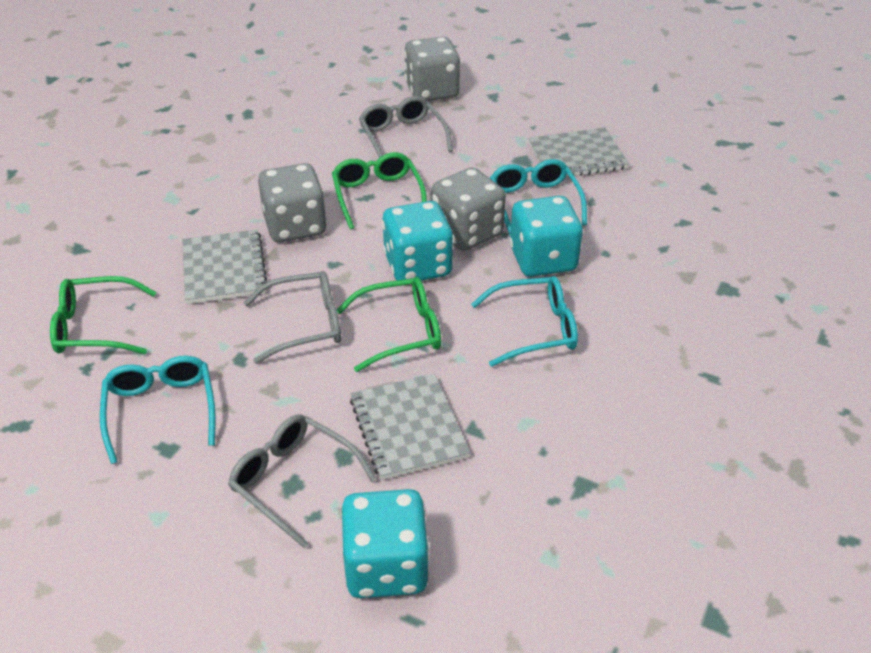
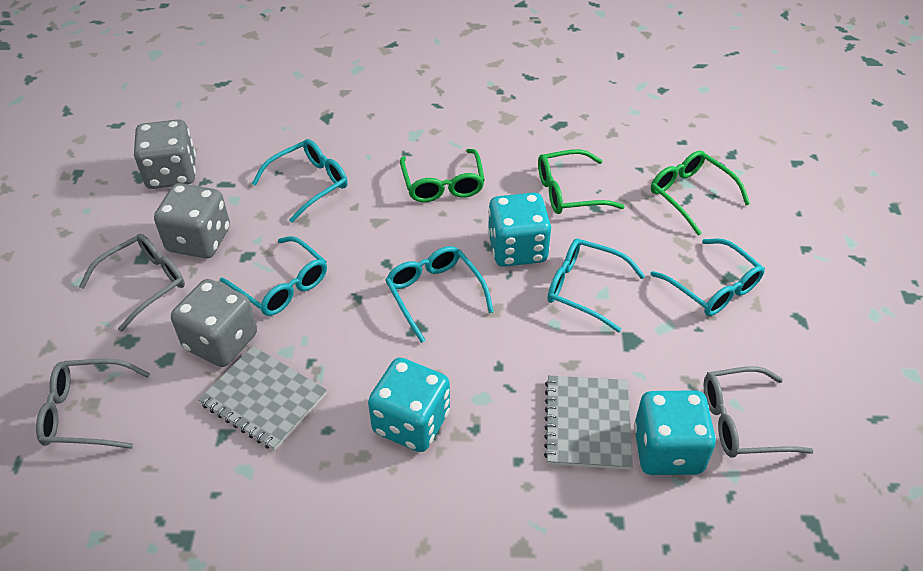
grey notebook: 3 -> 2
turquoise glasses: 3 -> 5

